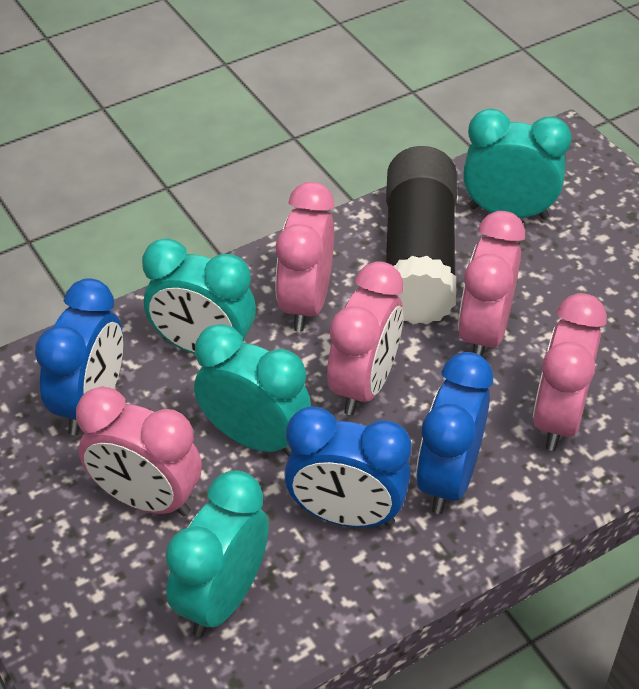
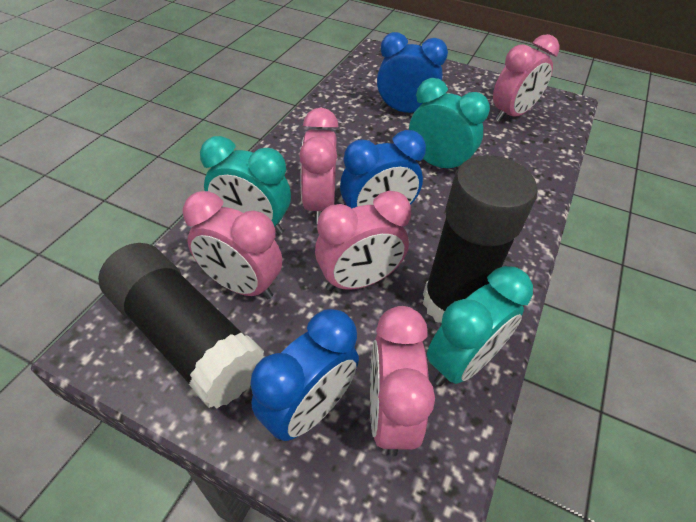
black glue stick: 1 -> 2
turquoise clock: 4 -> 3

